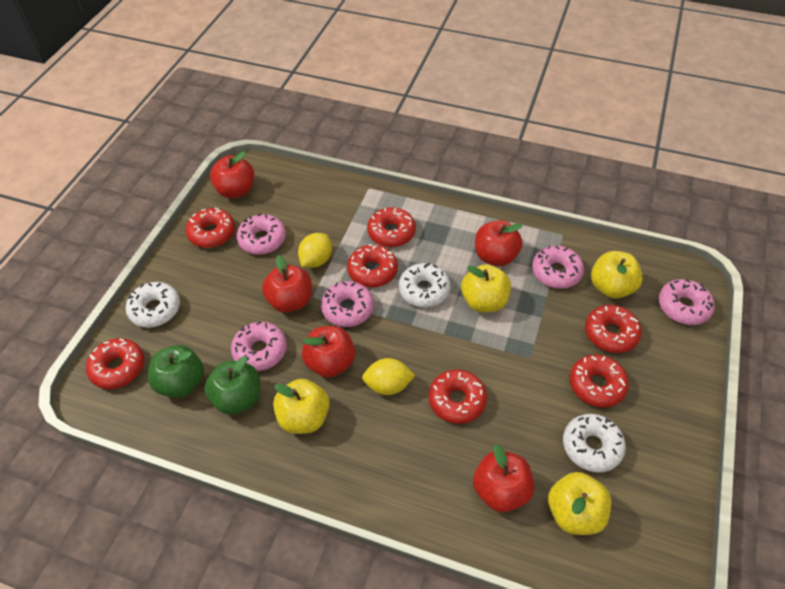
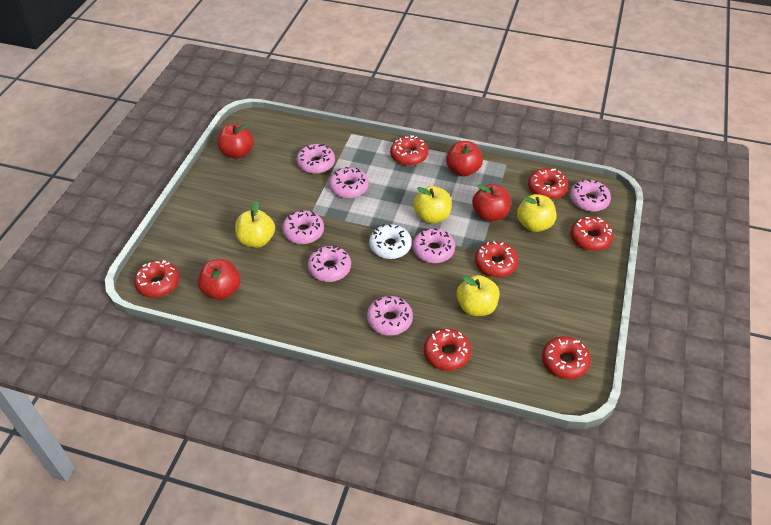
green apple: 2 -> 0
pink donut: 5 -> 7
red apple: 5 -> 4
white donut: 3 -> 1
yellow lemon: 2 -> 0

